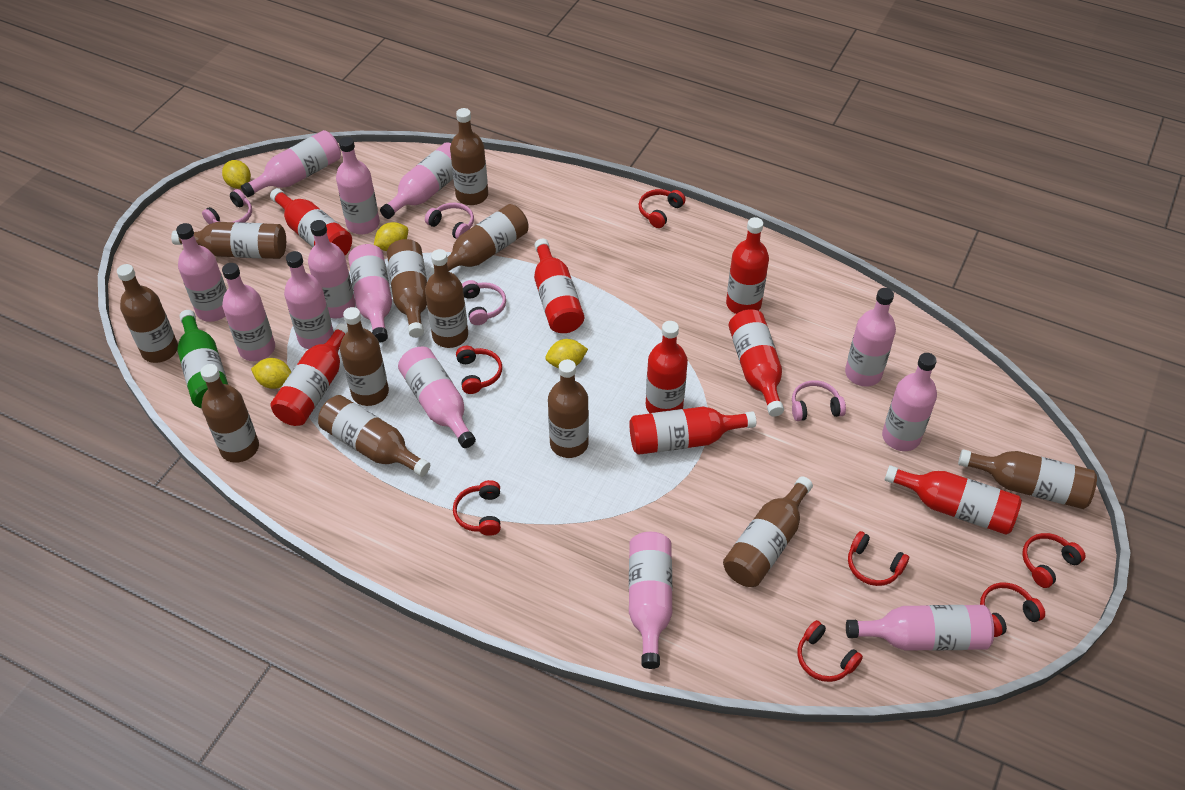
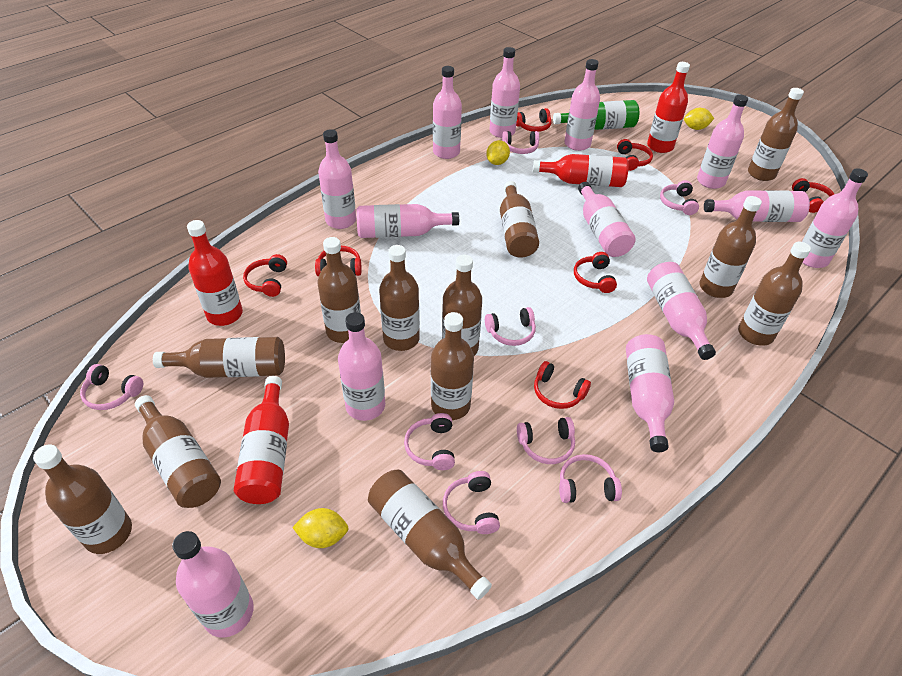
pink headphones: 4 -> 8
red bottle: 8 -> 4
yellow lemon: 4 -> 3

